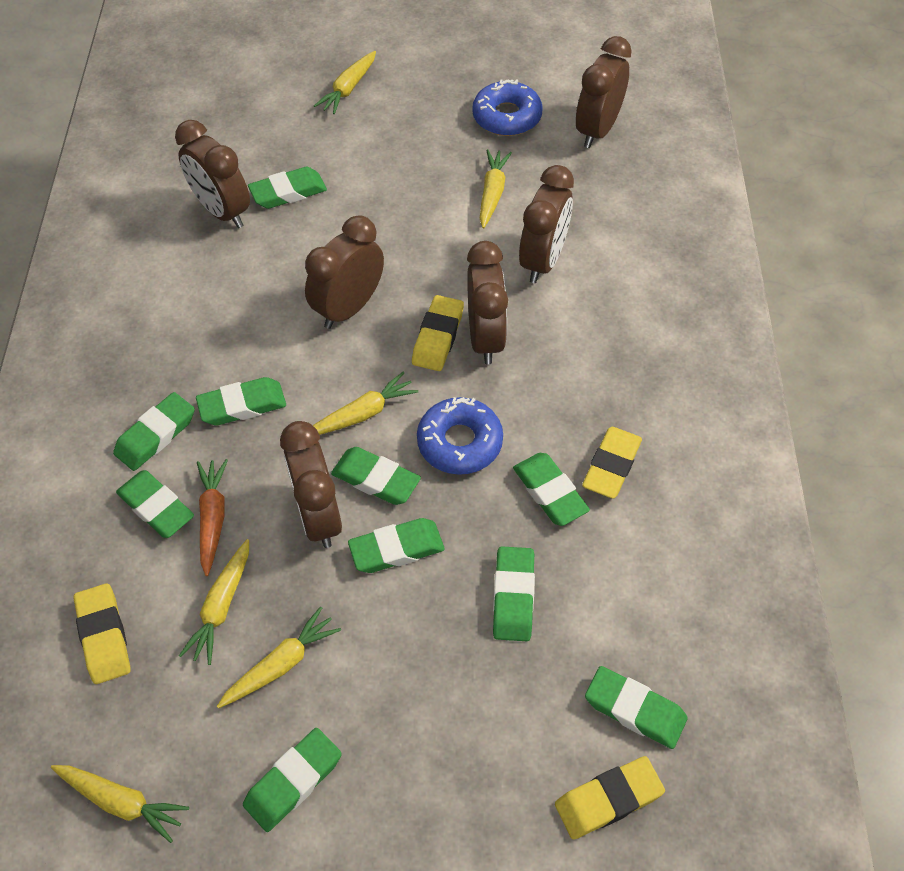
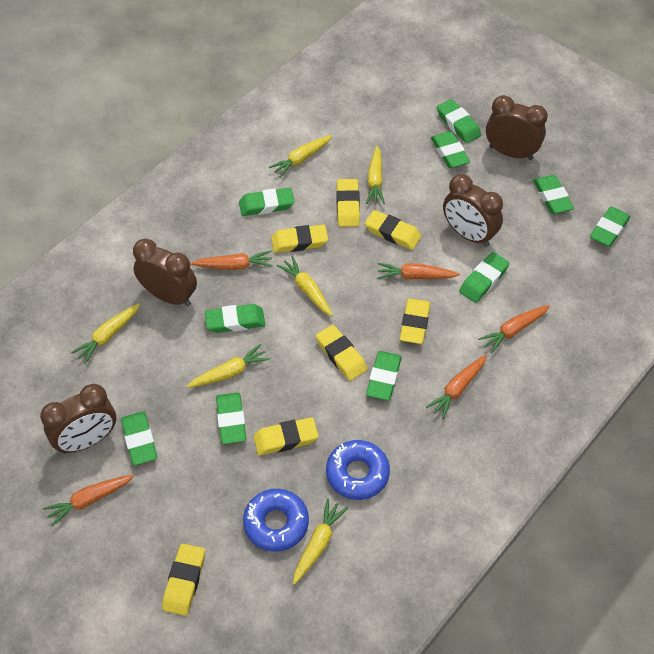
brown clock: 6 -> 4
orange carrot: 1 -> 5
yellow eraser: 4 -> 7

